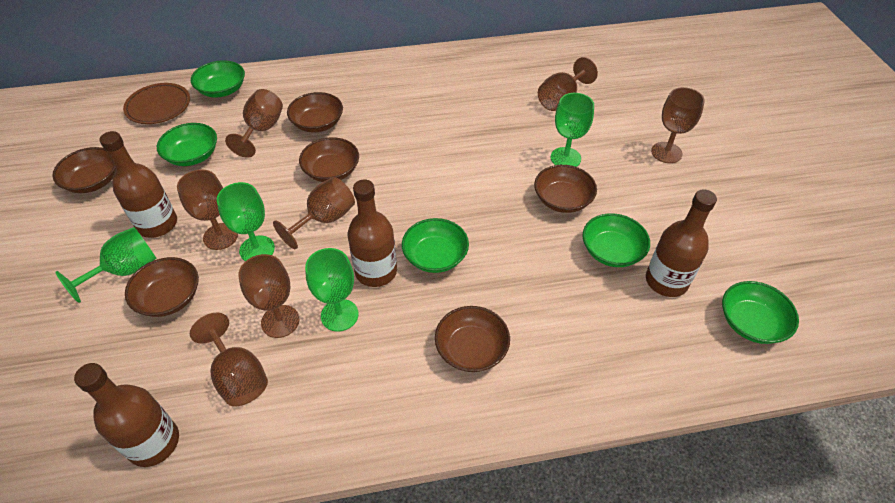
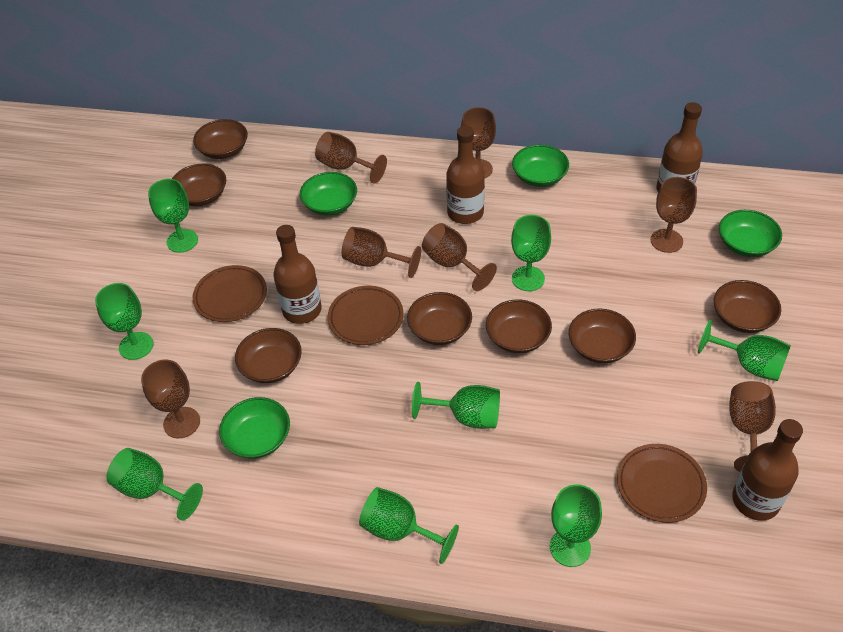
brown bowl: 6 -> 7
brown plate: 1 -> 3
green bowl: 5 -> 4
green goblet: 4 -> 8

